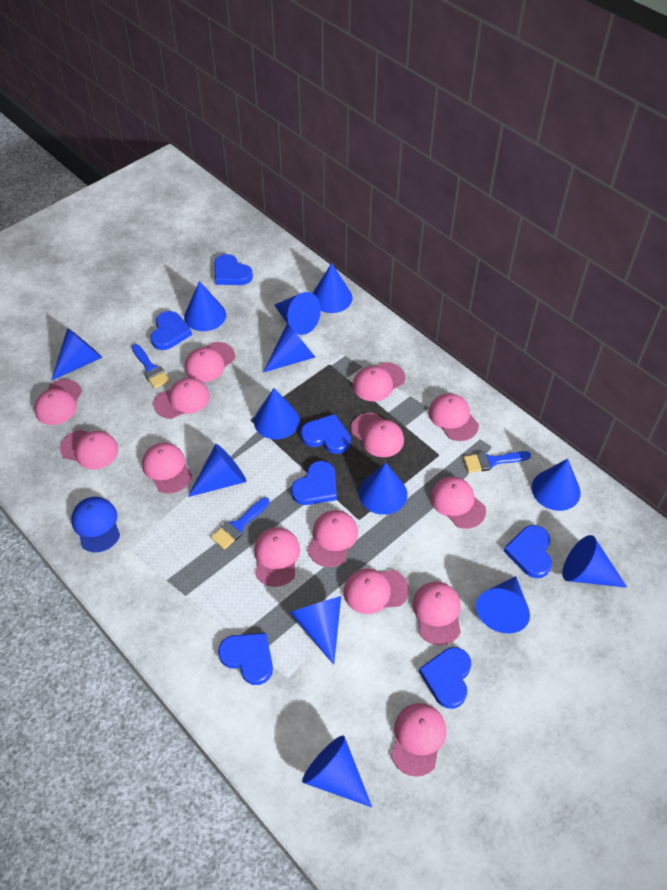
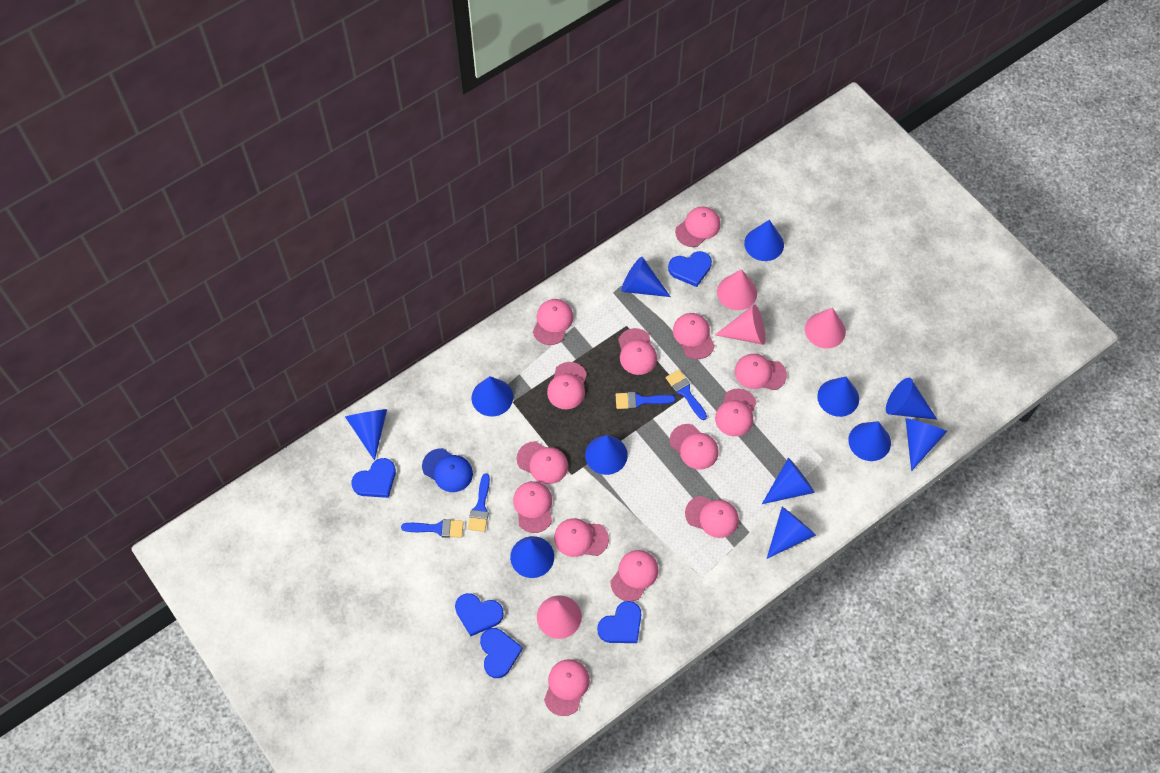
blue brush: 3 -> 4
blue cone: 13 -> 12
blue heart: 7 -> 5
pink cone: 0 -> 4

